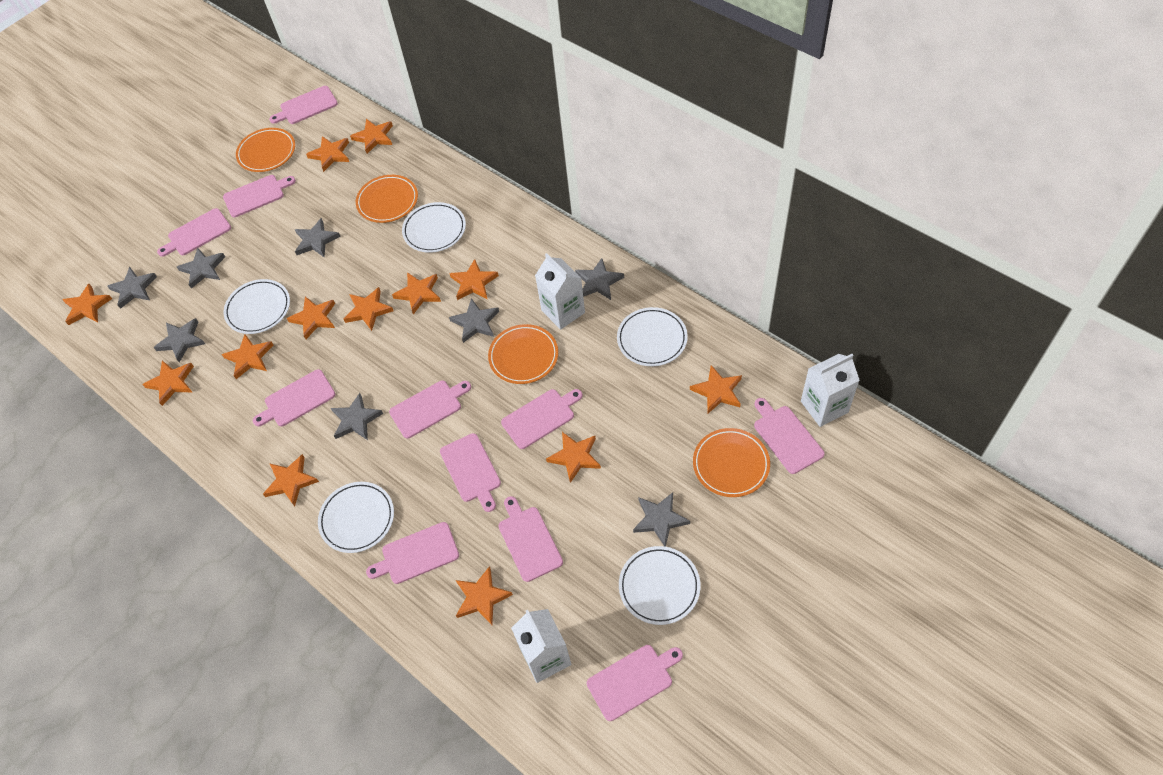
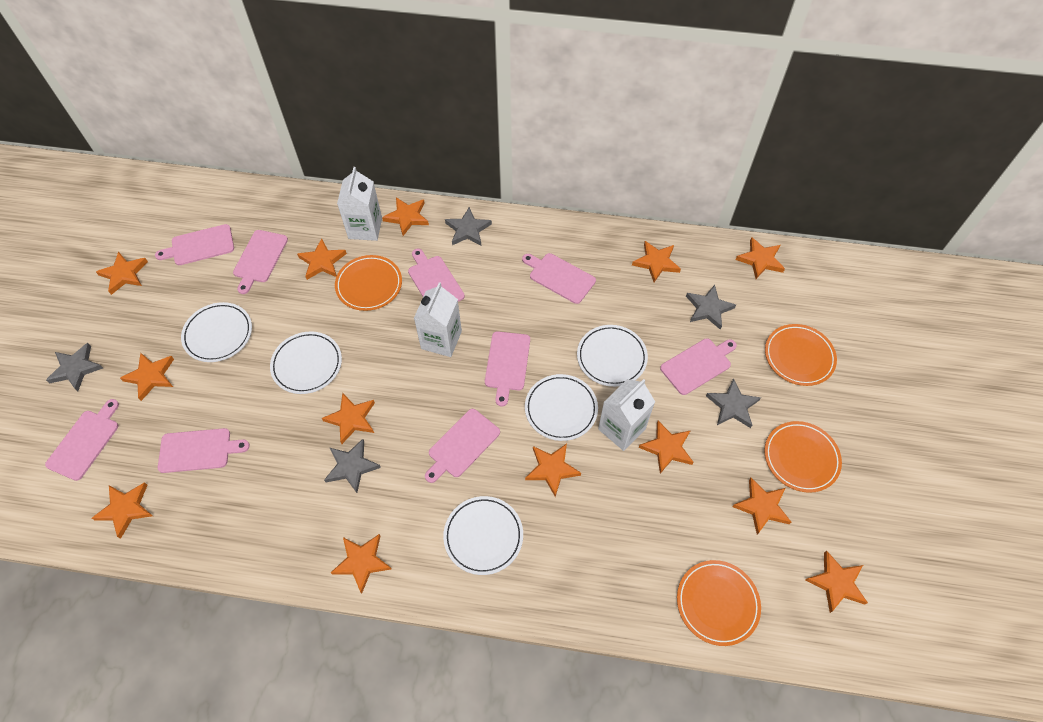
grey star: 8 -> 5
pink cutting board: 11 -> 9

